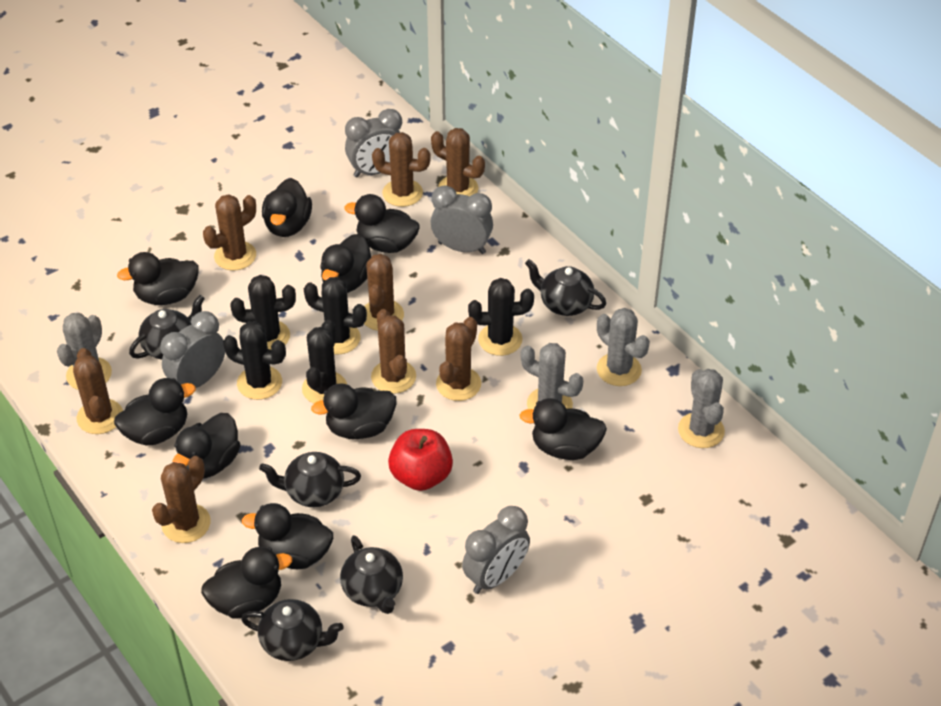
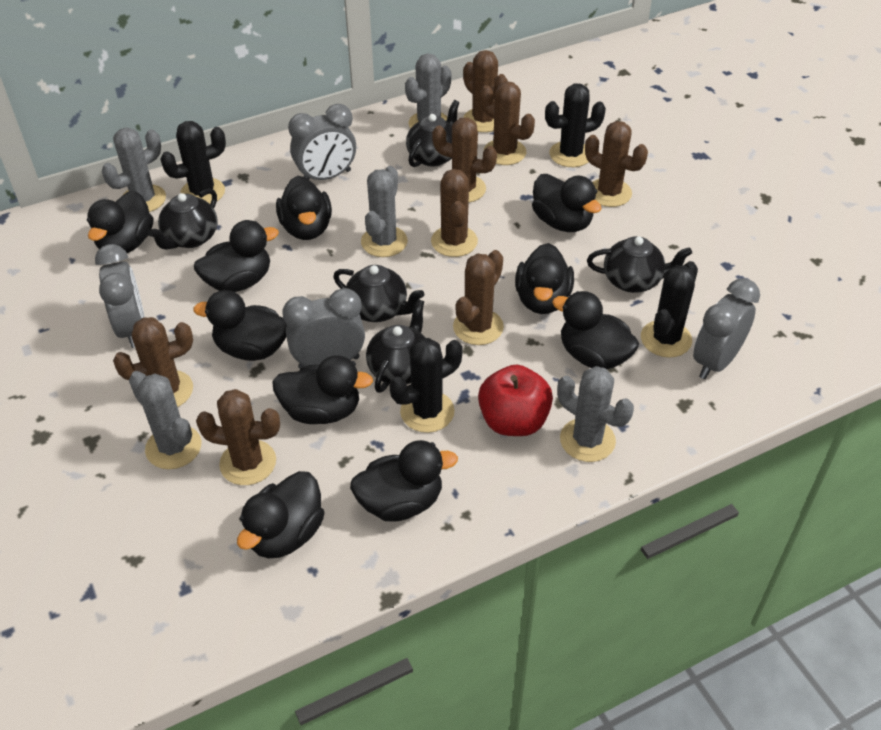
black cactus: 5 -> 4
grey cactus: 4 -> 5

